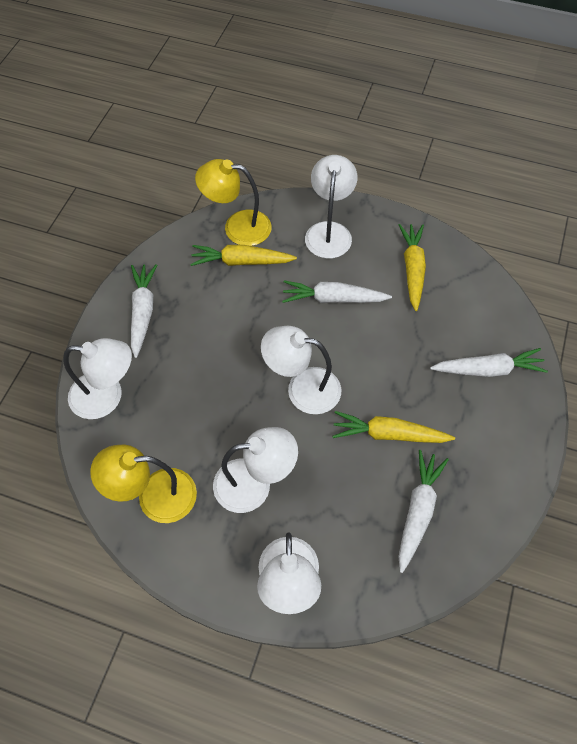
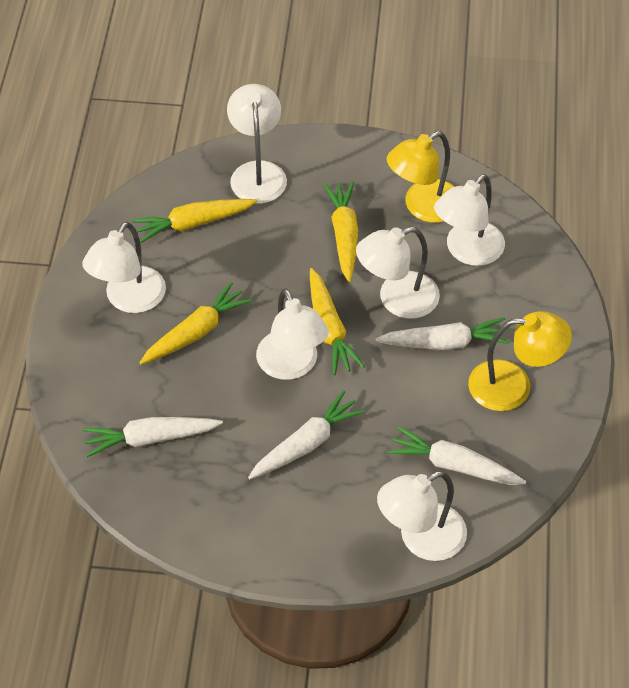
white lamp: 5 -> 6
yellow carrot: 3 -> 4

